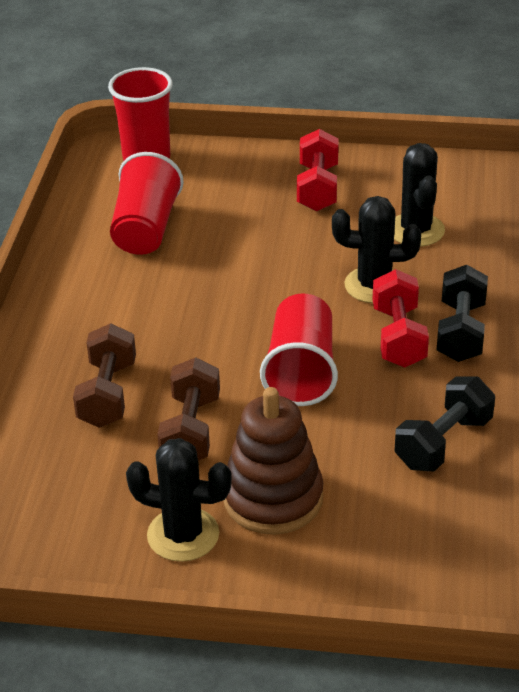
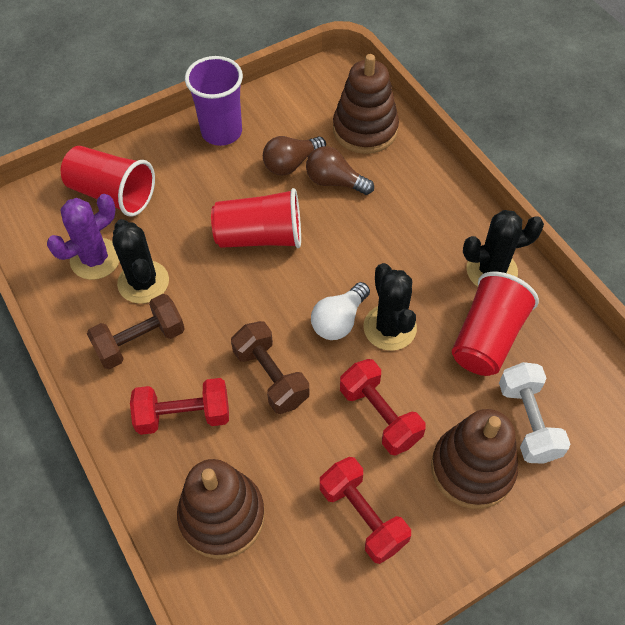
black dumbbell: 2 -> 0
brown light bulb: 0 -> 2
brown stacking toy: 1 -> 3
purple cactus: 0 -> 1
purple cup: 0 -> 1
red dumbbell: 2 -> 3
white dumbbell: 0 -> 1
white light bulb: 0 -> 1

